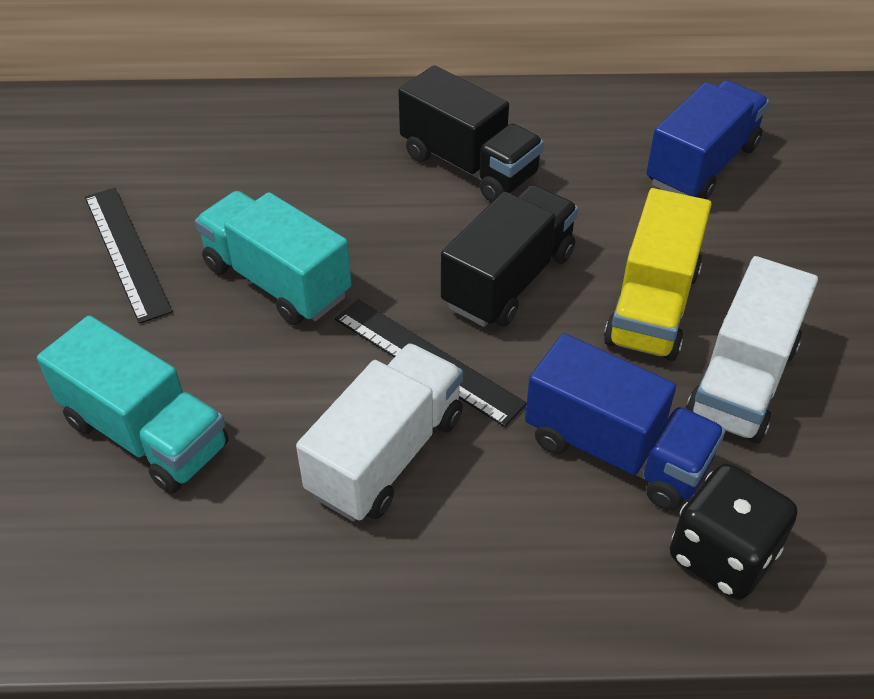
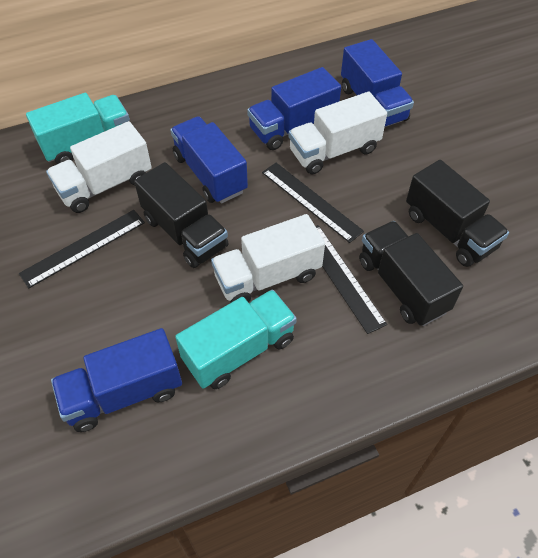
black dice: 1 -> 0
black ruler: 2 -> 3
black truck: 2 -> 3
blue truck: 2 -> 4
white truck: 2 -> 3
yellow truck: 1 -> 0

